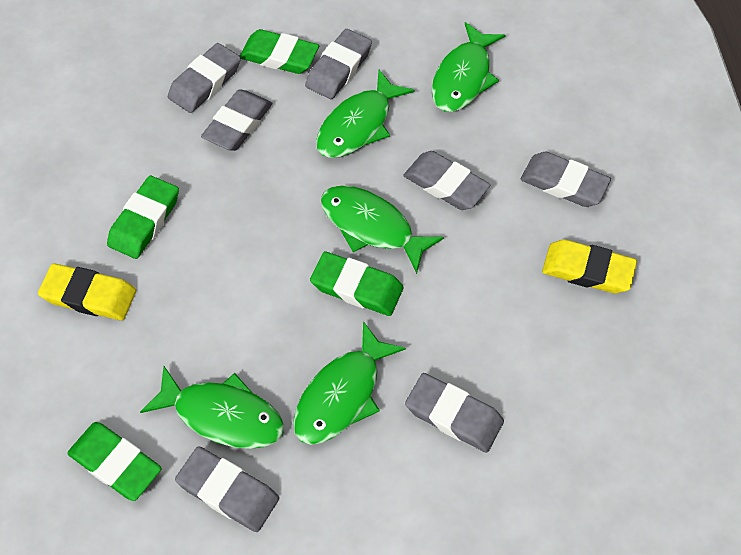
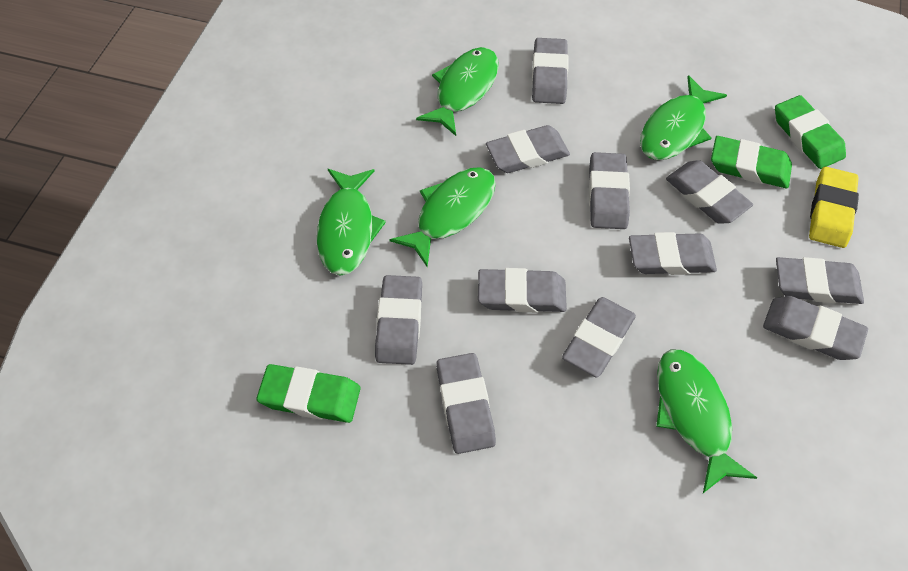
green eraser: 4 -> 3
grey eraser: 7 -> 11
yellow eraser: 2 -> 1

